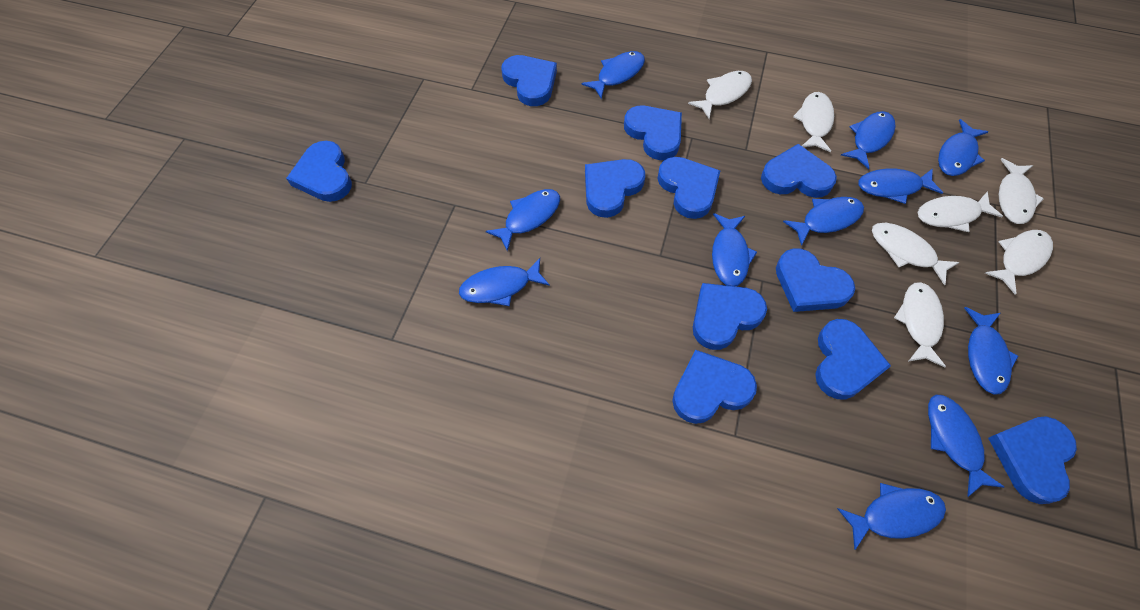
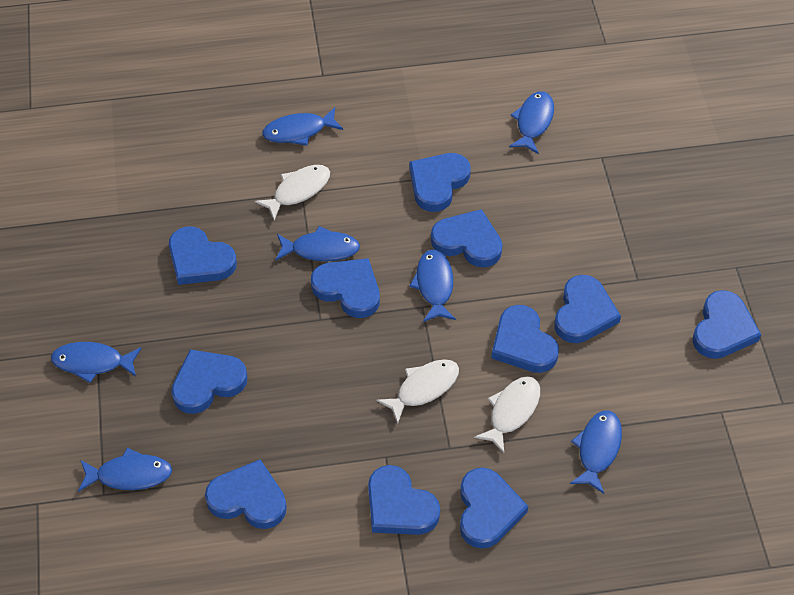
blue fish: 11 -> 7
white fish: 7 -> 3

